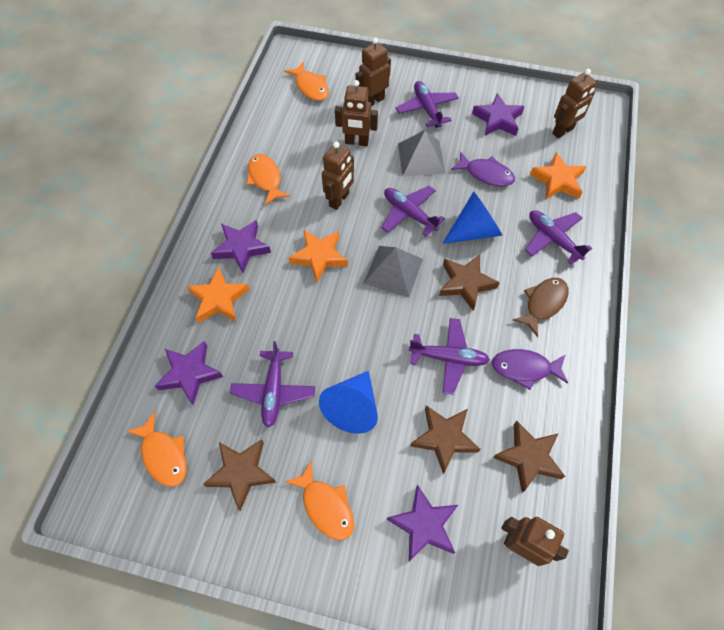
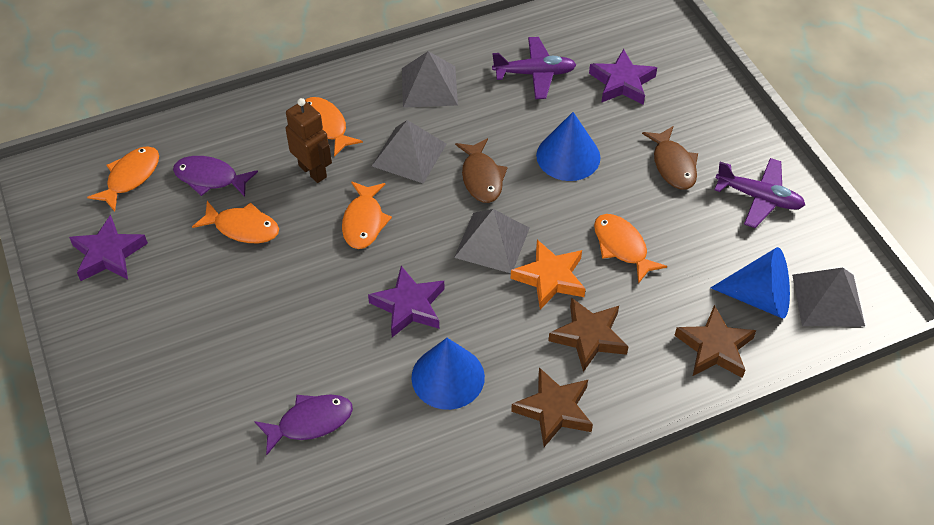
blue cone: 2 -> 3
brown fish: 1 -> 2
brown robot: 5 -> 1
brown star: 4 -> 3
grey pyramid: 2 -> 4
orange fish: 4 -> 5
orange star: 3 -> 1
purple plane: 5 -> 2
purple star: 4 -> 3

